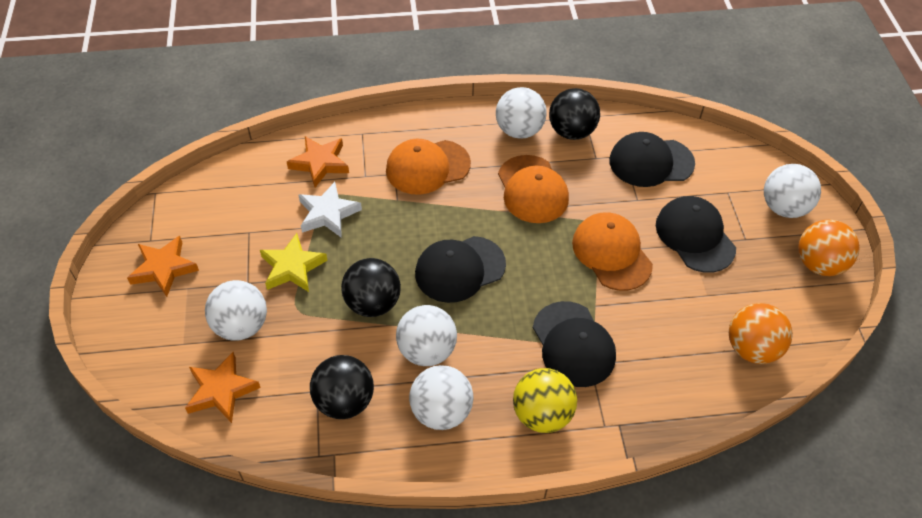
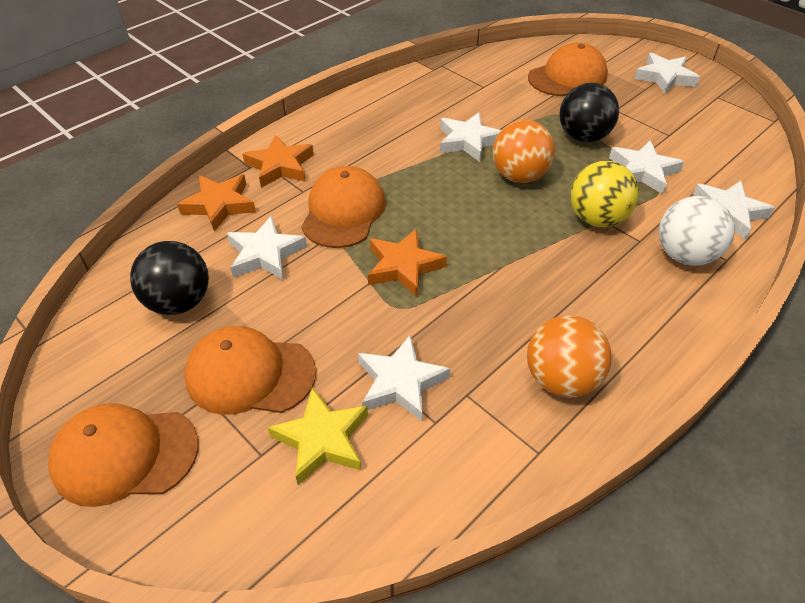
black ball: 3 -> 2
black cap: 4 -> 0
orange cap: 3 -> 4
white ball: 5 -> 1
white star: 1 -> 6

